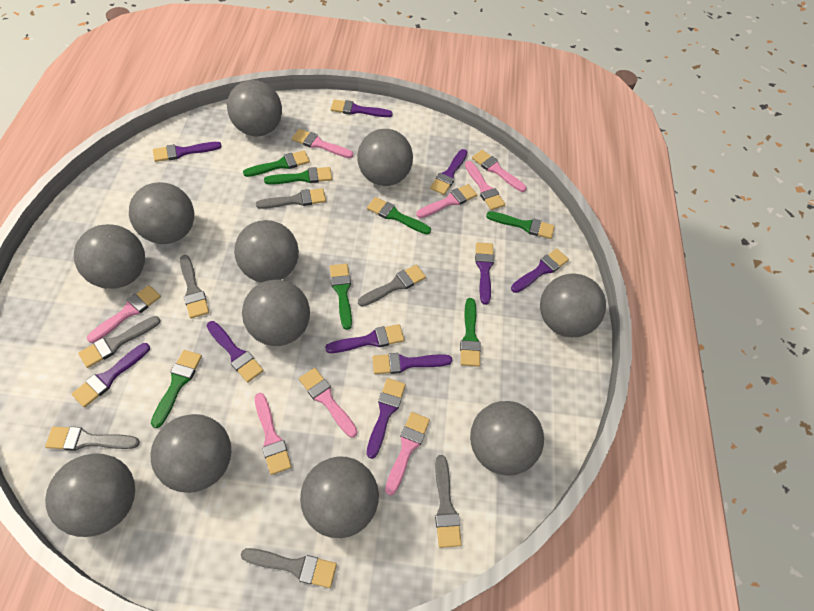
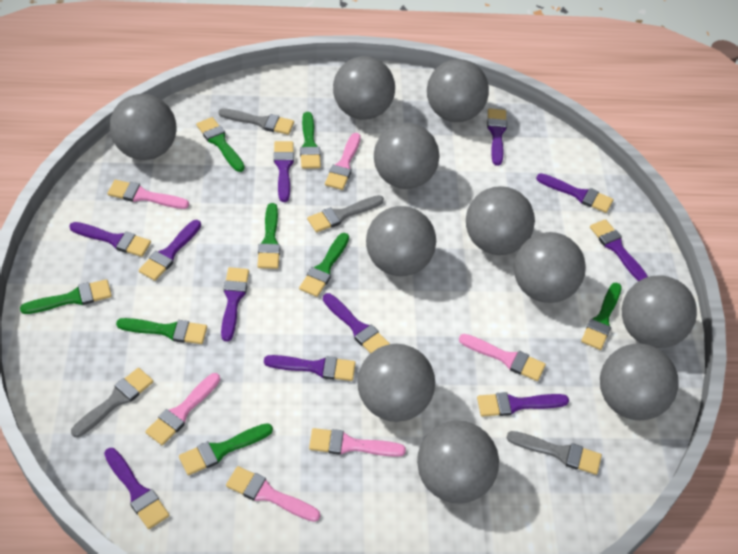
green brush: 7 -> 8
grey brush: 7 -> 4
pink brush: 8 -> 6
purple brush: 10 -> 11

